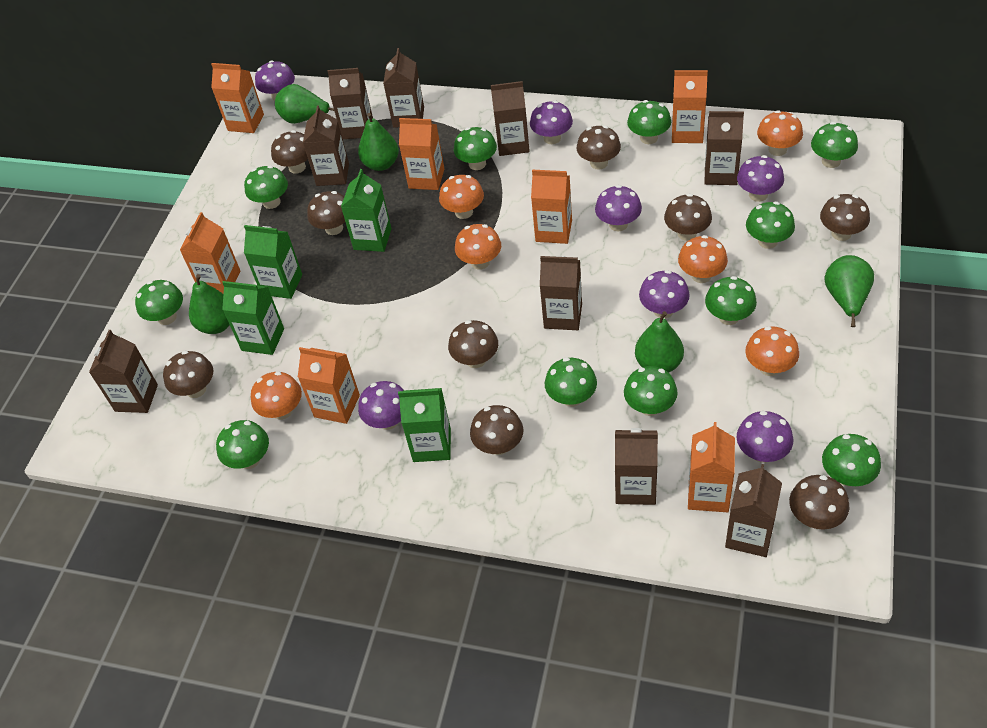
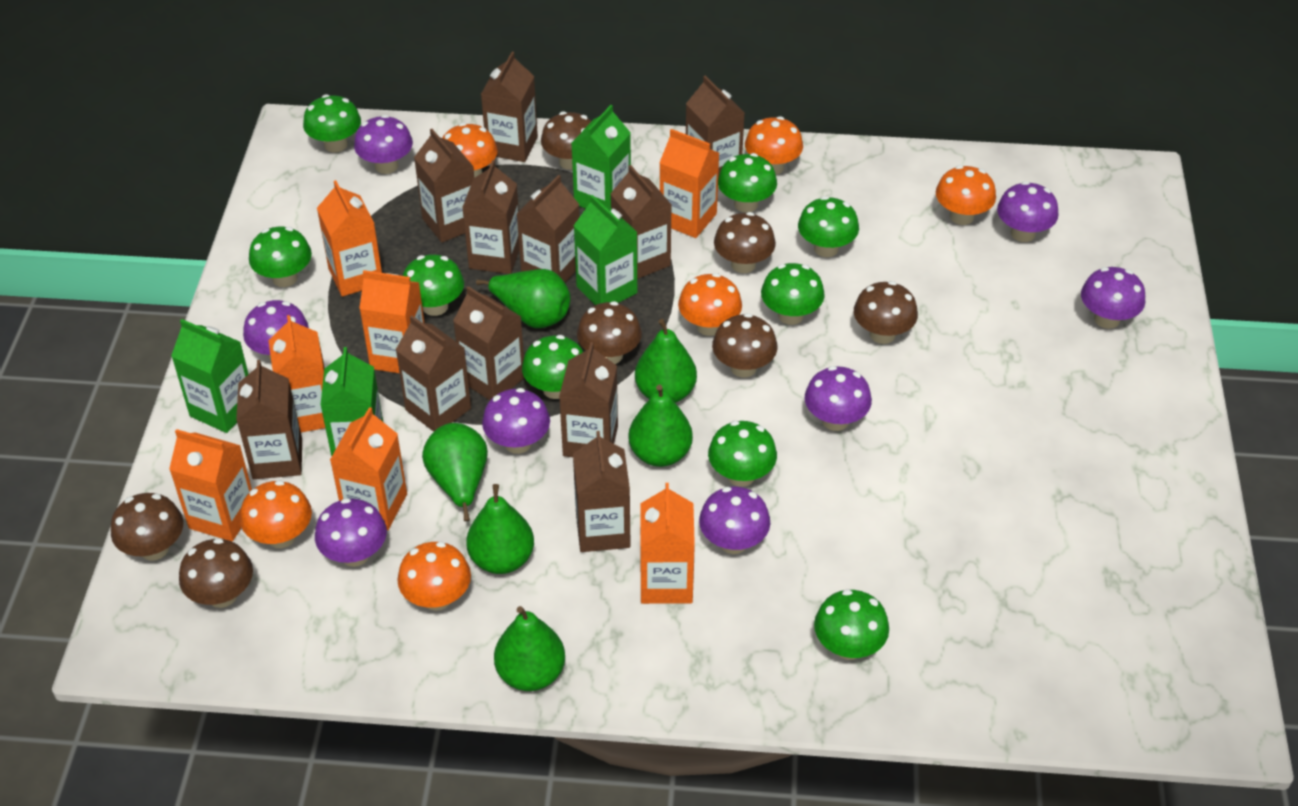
brown carton: 9 -> 11
brown mushroom: 9 -> 7
green mushroom: 11 -> 9
green pear: 5 -> 6
purple mushroom: 7 -> 8

